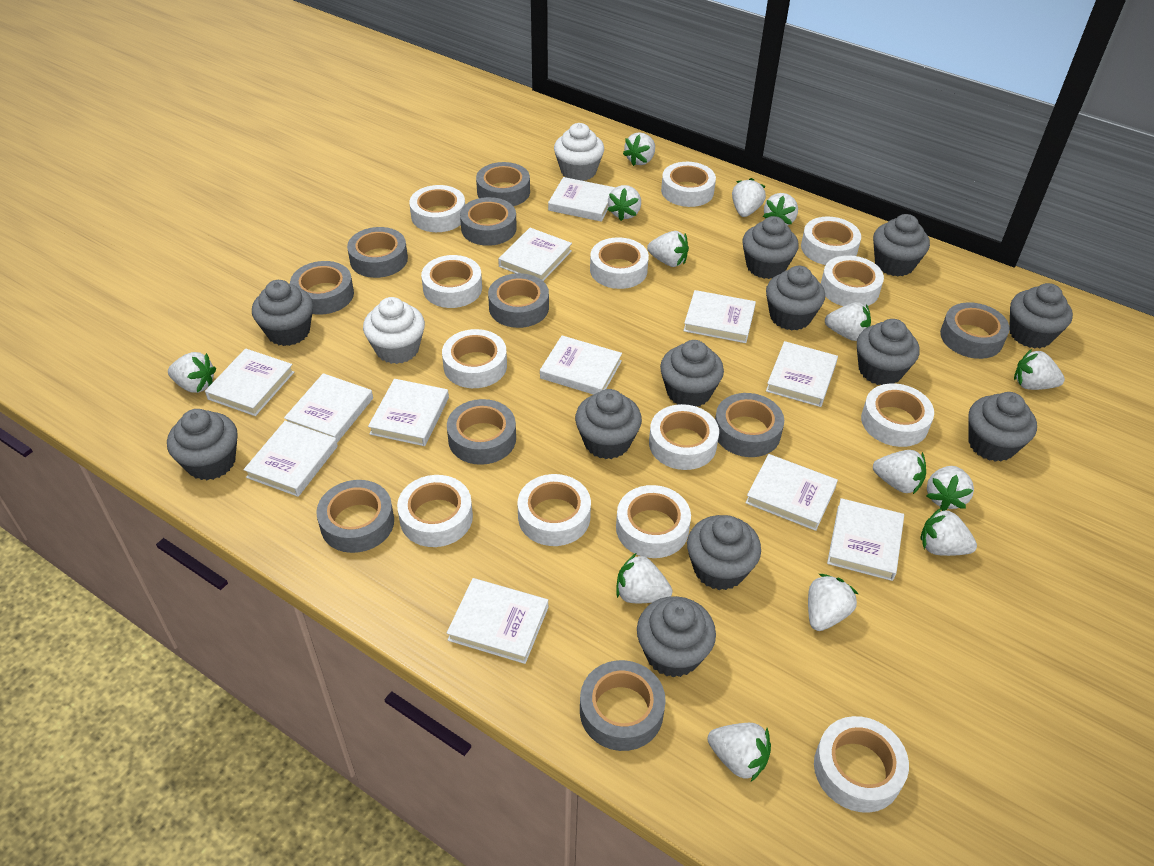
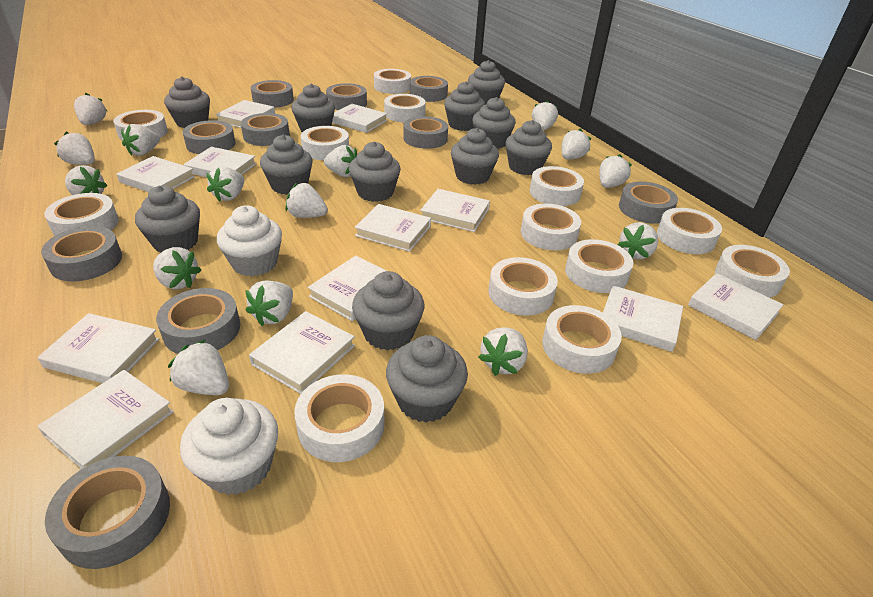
white strawberry: 14 -> 15

